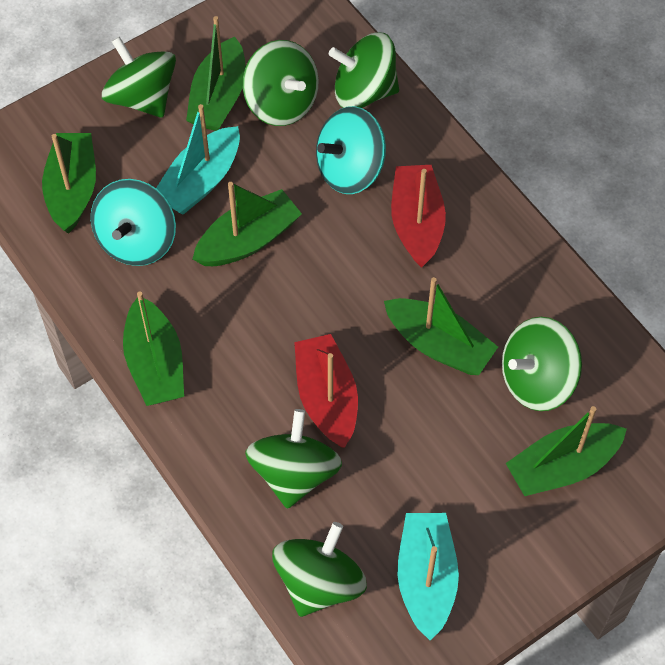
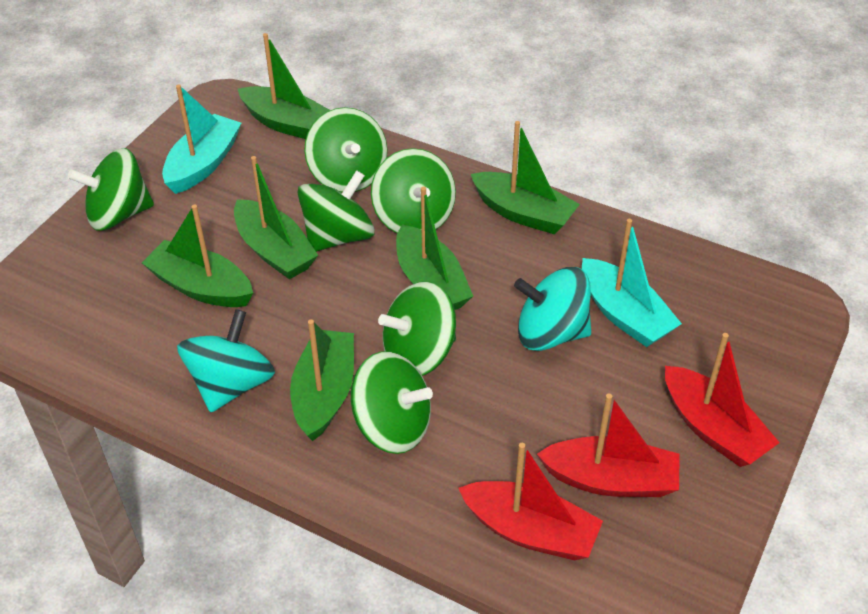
red boat: 2 -> 3

